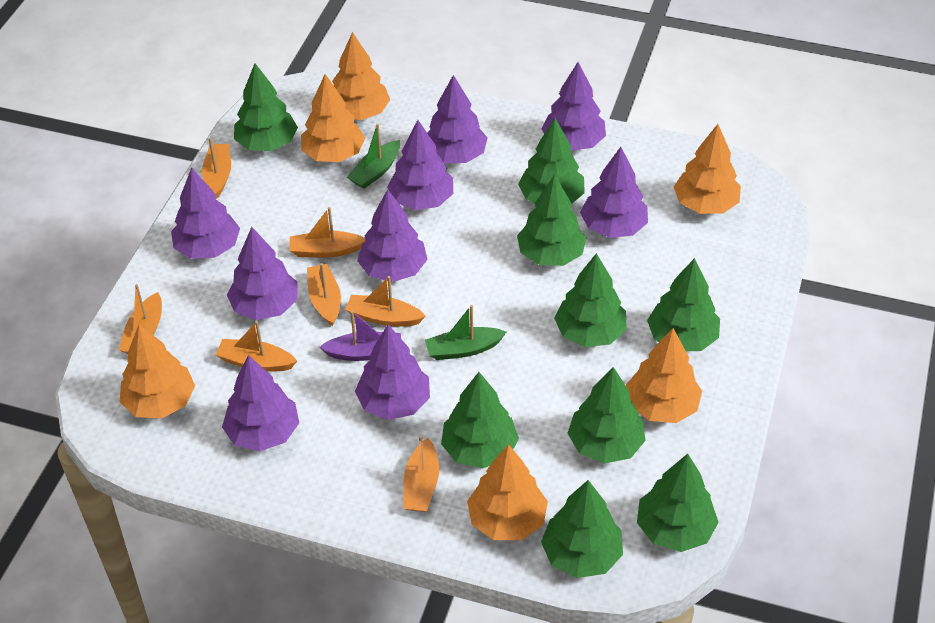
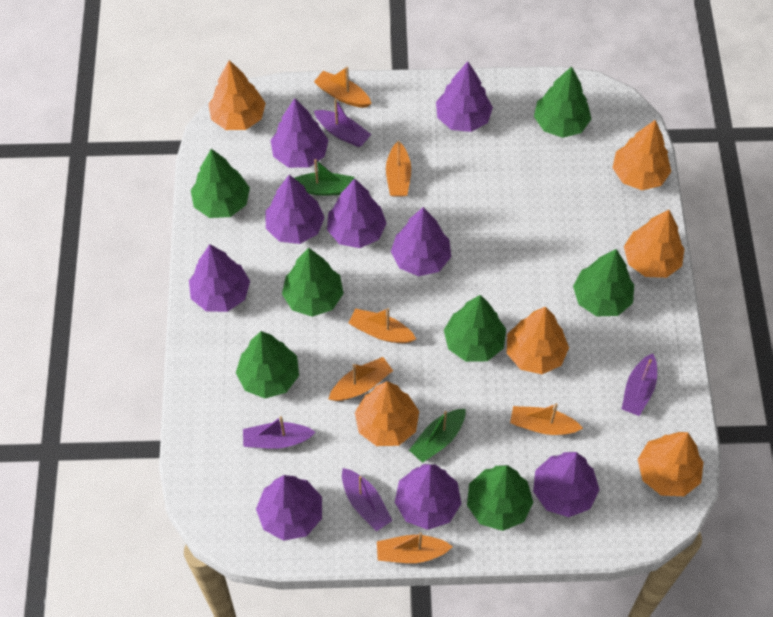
green tree: 9 -> 7
orange boat: 7 -> 6
purple boat: 1 -> 4

